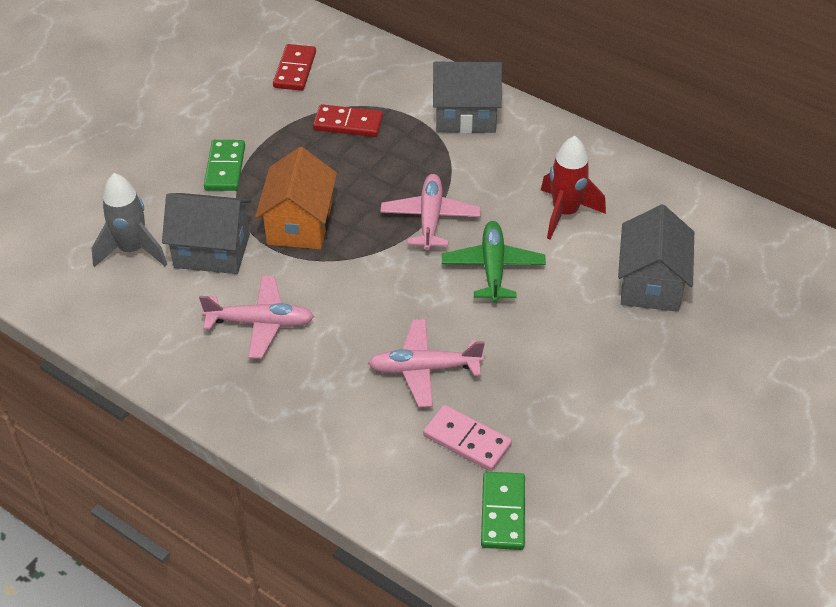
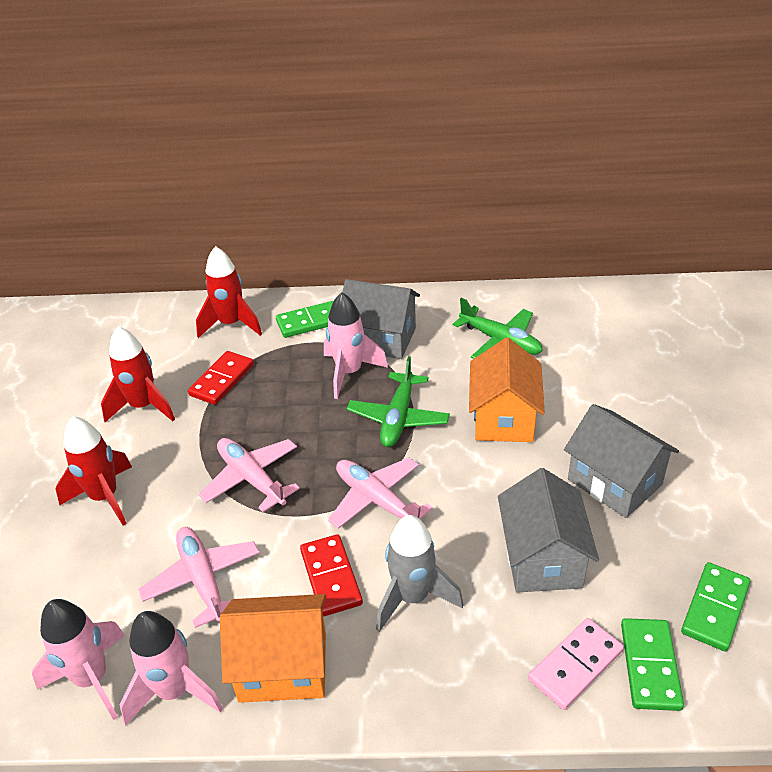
green domino: 2 -> 3
green plane: 1 -> 2
orange house: 1 -> 2
pink rocket: 0 -> 3
red rocket: 1 -> 3

